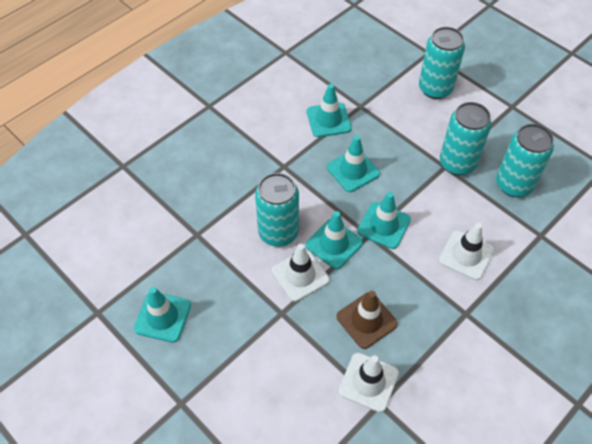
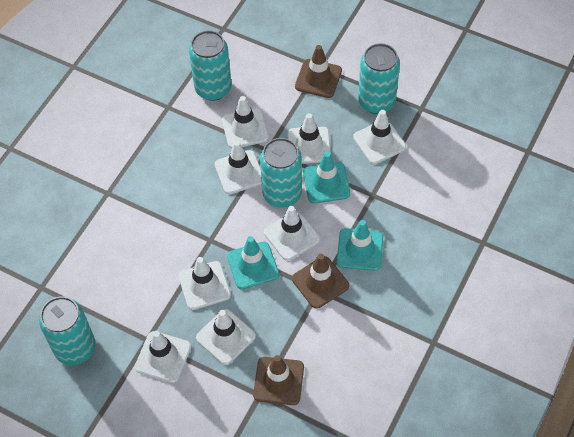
brown traffic cone: 1 -> 3
turquoise traffic cone: 5 -> 3
white traffic cone: 3 -> 8

